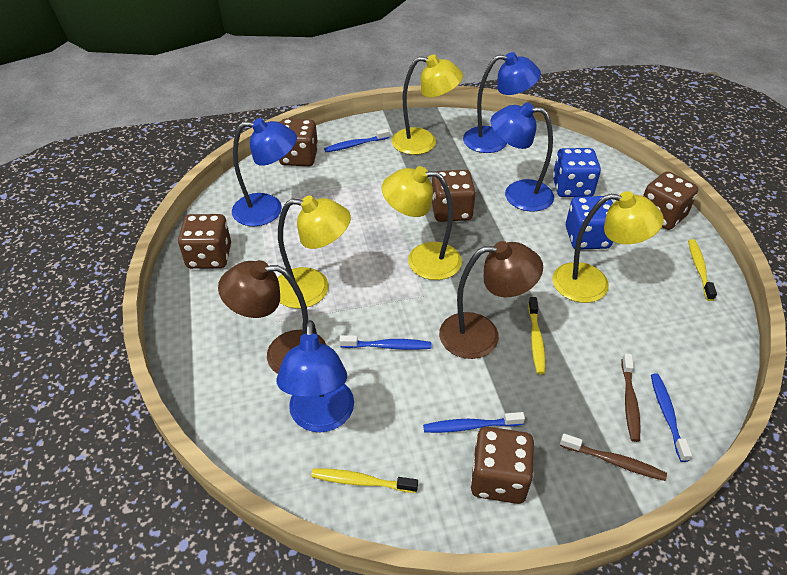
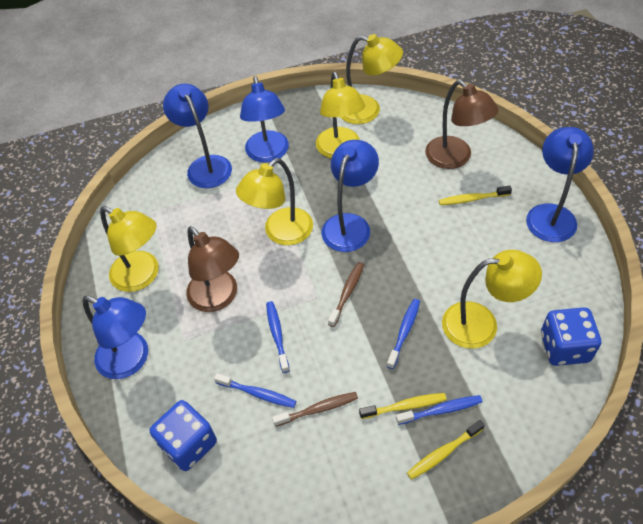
blue lamp: 4 -> 5
brown dice: 5 -> 0
yellow lamp: 4 -> 5

